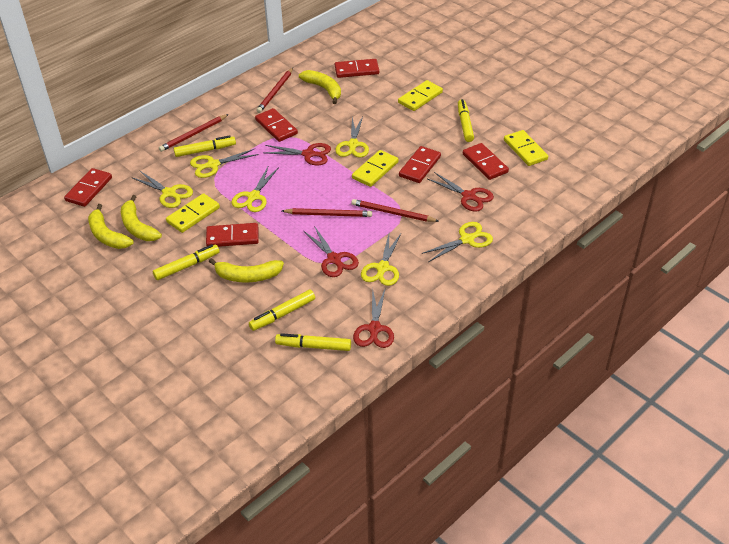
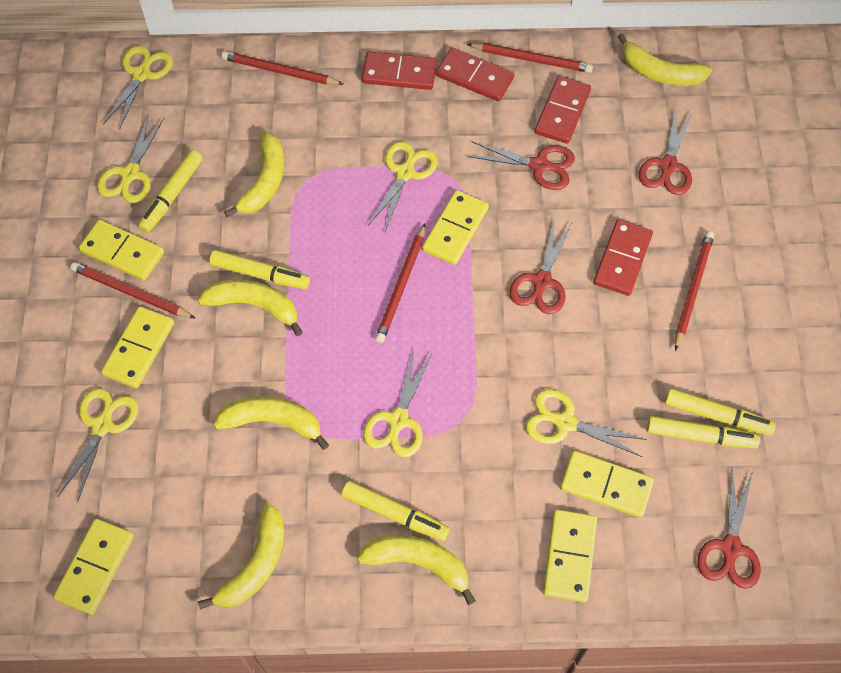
red domino: 6 -> 4
red pencil: 4 -> 5
yellow banana: 4 -> 6
yellow domino: 4 -> 6

